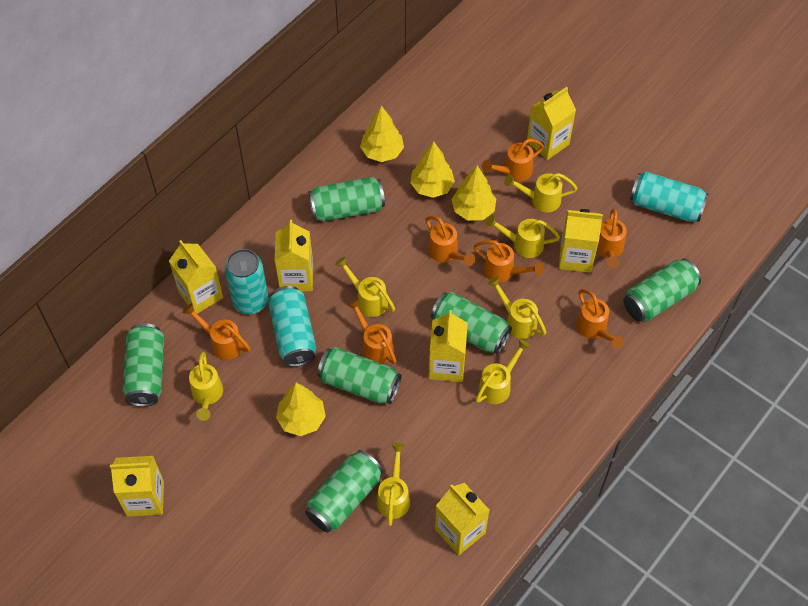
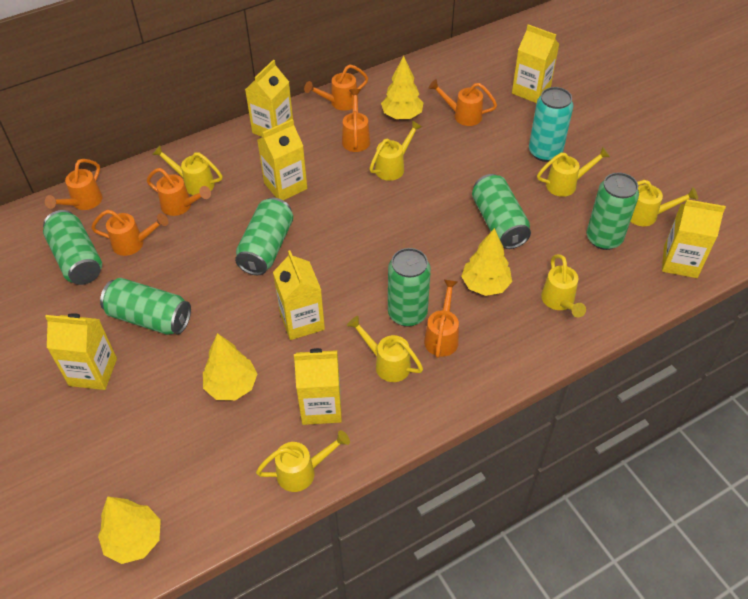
turquoise can: 3 -> 1

